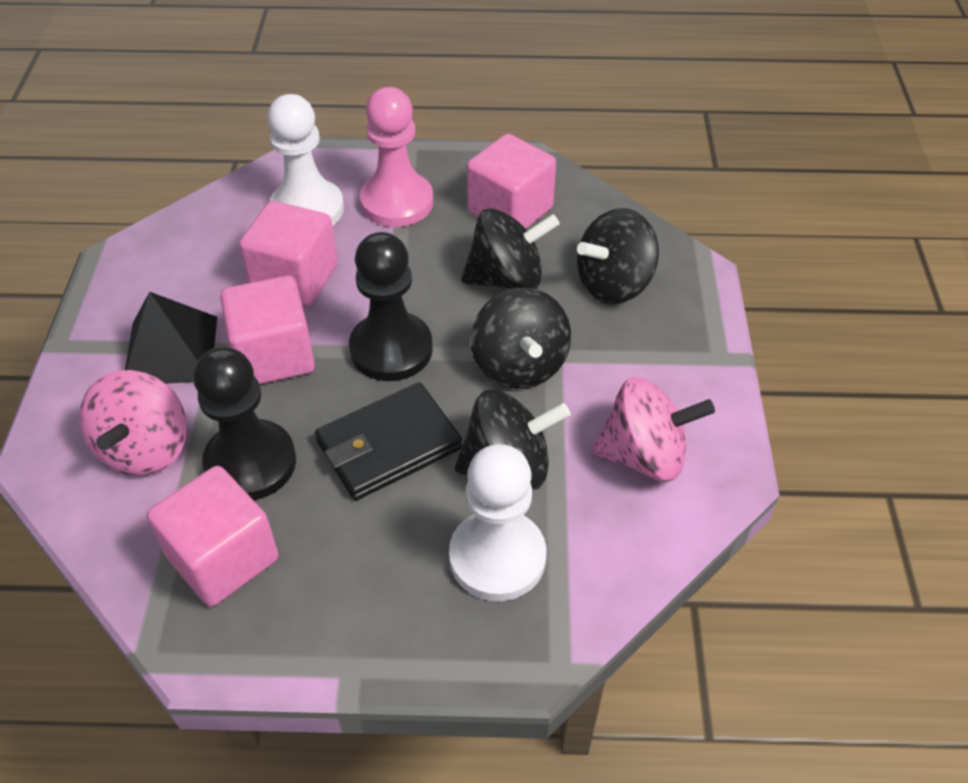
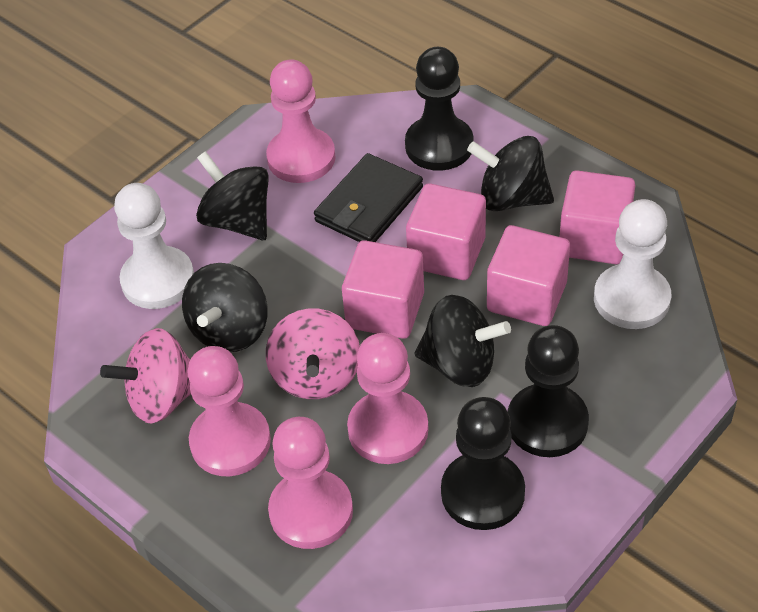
black pawn: 2 -> 3
black pyramid: 1 -> 0
pink pawn: 1 -> 4

